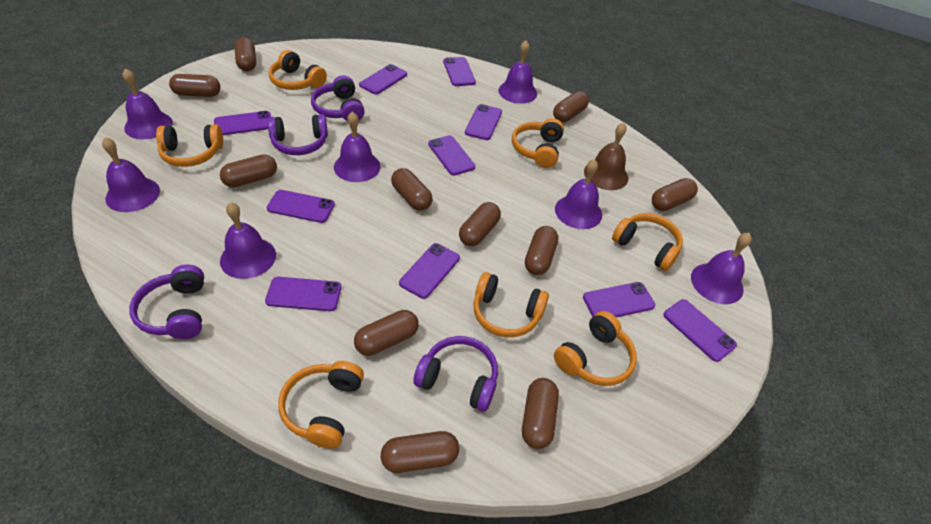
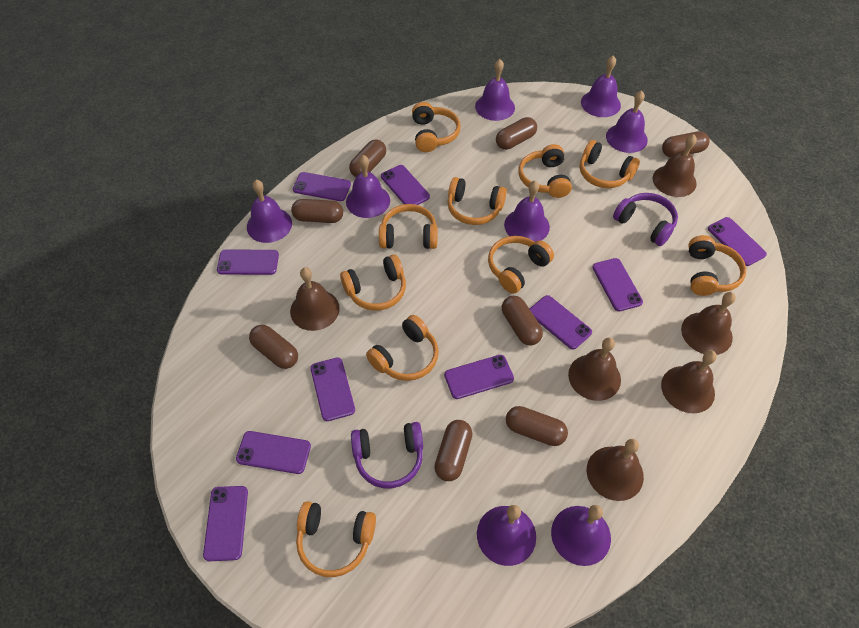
brown bell: 1 -> 6
brown capsule: 11 -> 8
orange headphones: 7 -> 10
purple bell: 7 -> 8
purple headphones: 4 -> 2

